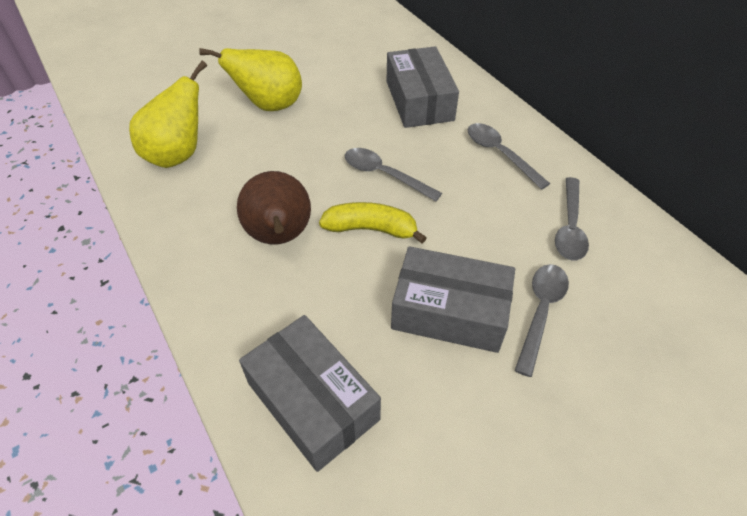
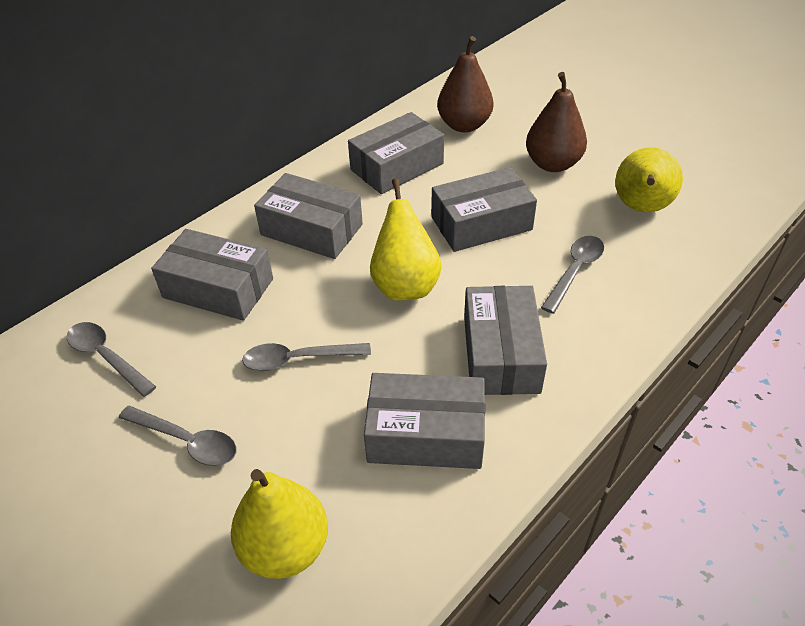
brown pear: 1 -> 2
grey box: 3 -> 6
yellow banana: 1 -> 0
yellow pear: 2 -> 3

